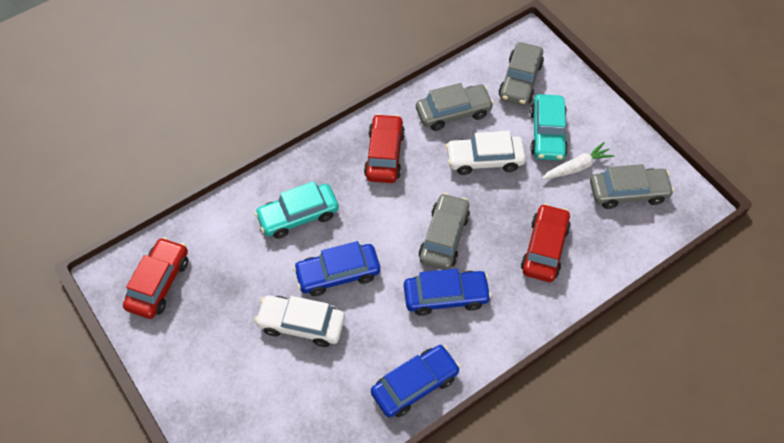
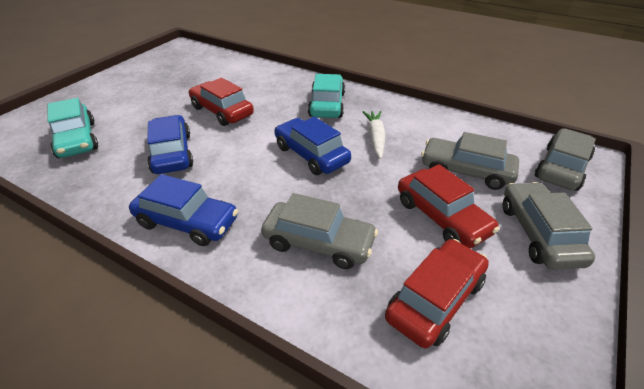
white car: 2 -> 0

